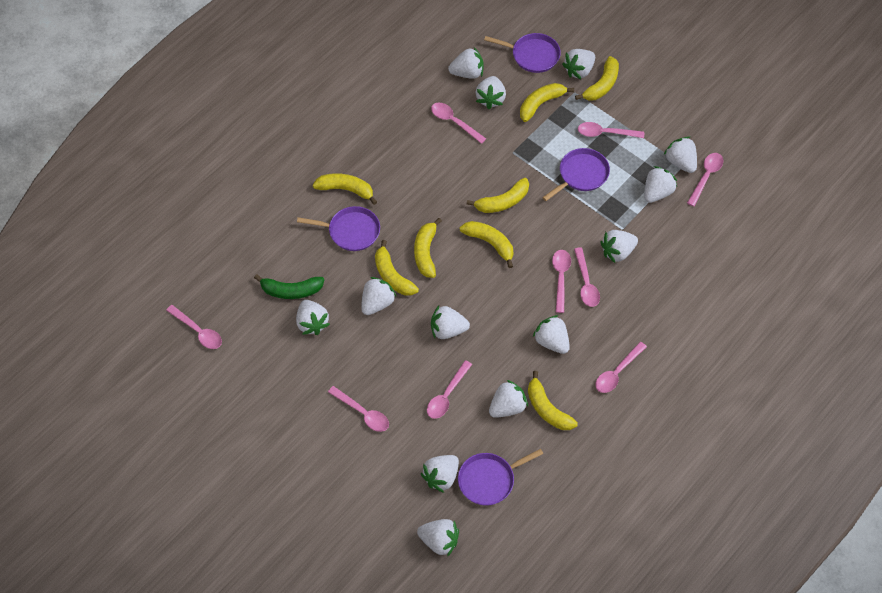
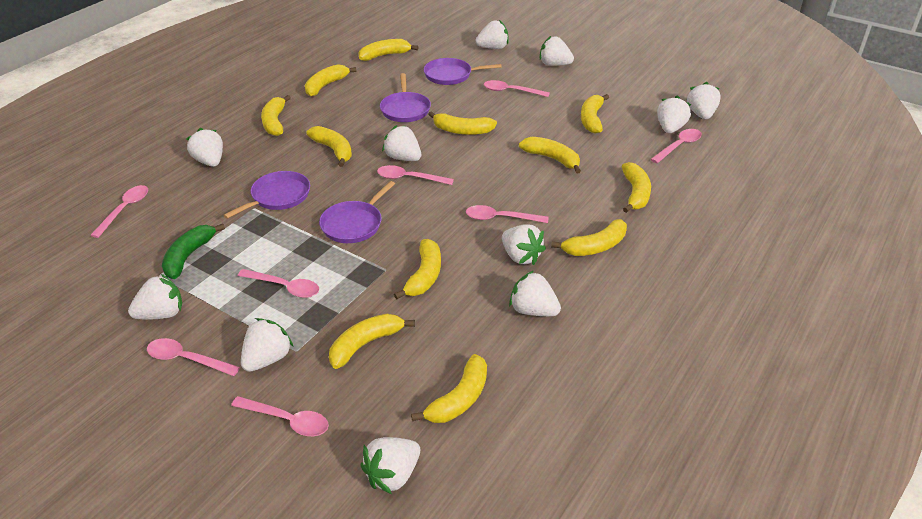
pink spoon: 9 -> 8
white strawberry: 13 -> 11
yellow banana: 8 -> 12

